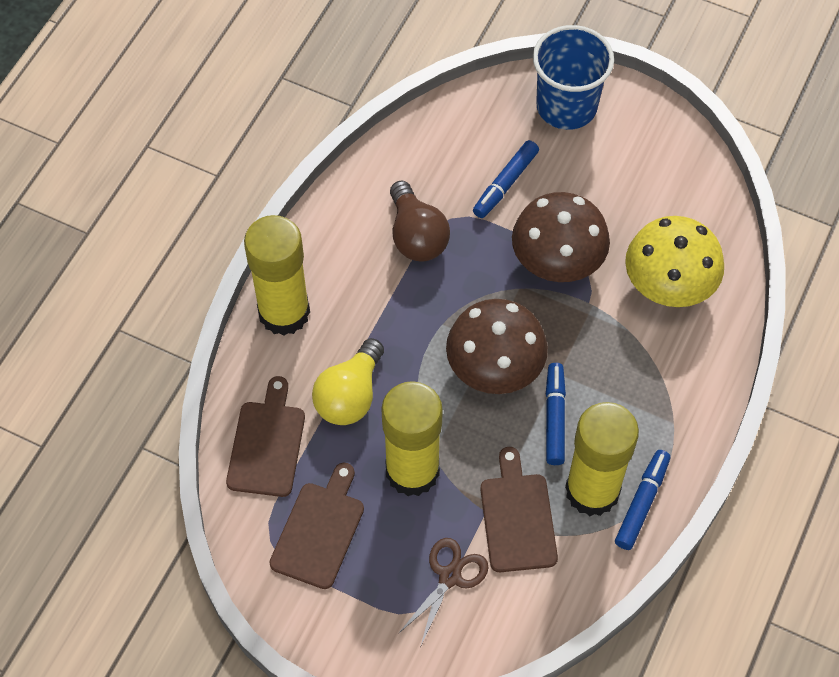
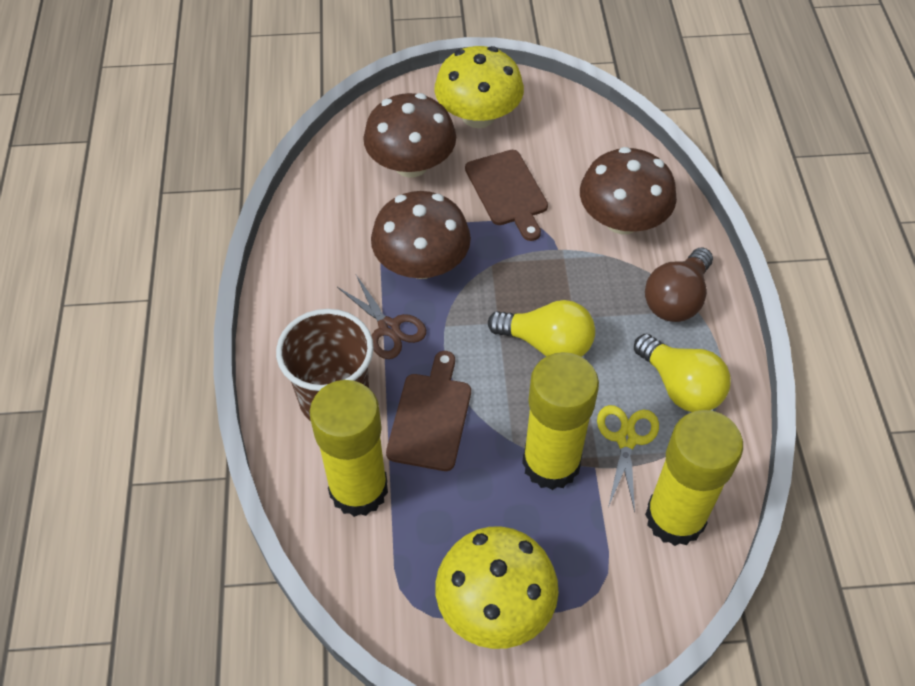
blue cup: 1 -> 0
blue marker: 3 -> 0
brown cup: 0 -> 1
brown cutting board: 3 -> 2
brown mushroom: 2 -> 3
yellow light bulb: 1 -> 2
yellow mushroom: 1 -> 2
yellow scissors: 0 -> 1

